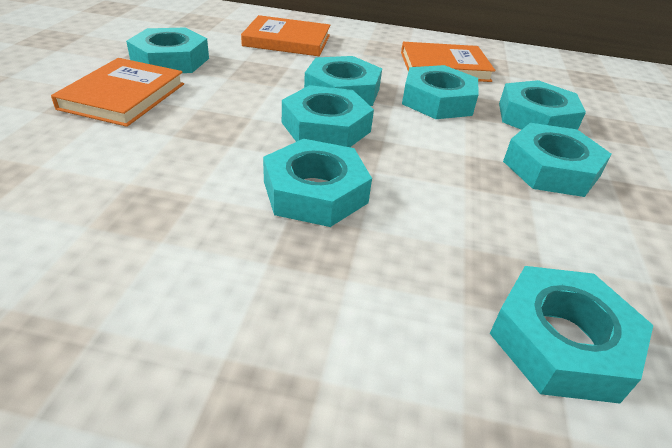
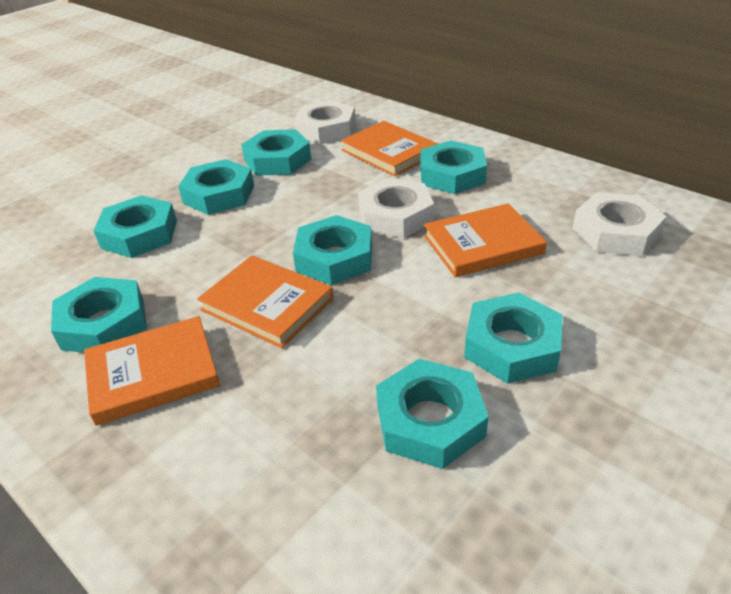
orange book: 3 -> 4
white nut: 0 -> 3

